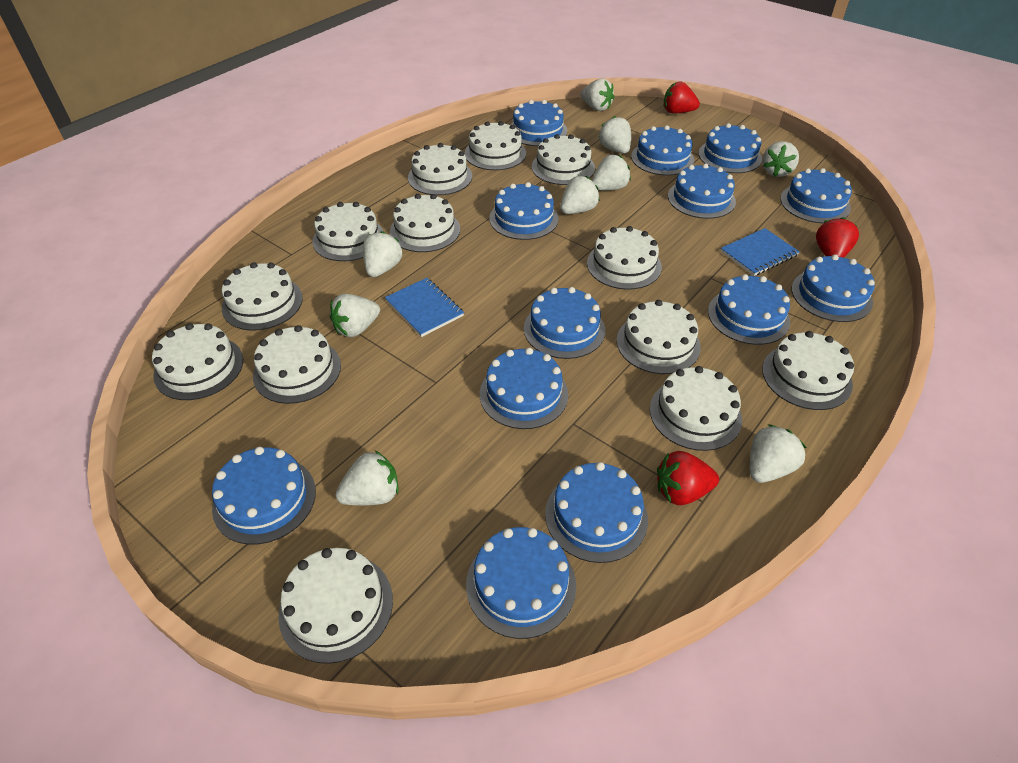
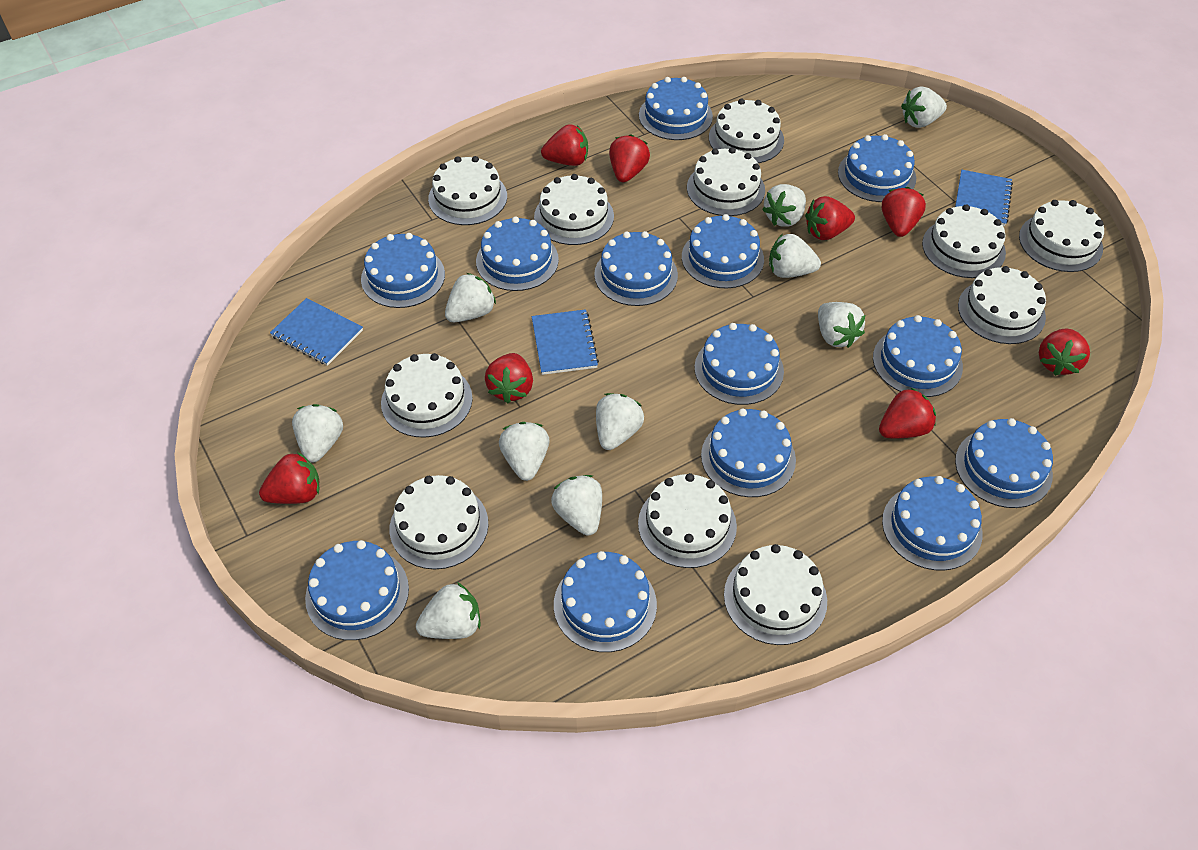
blue notebook: 2 -> 3
red strawberry: 3 -> 8
white cake: 13 -> 11
white strawberry: 9 -> 10

